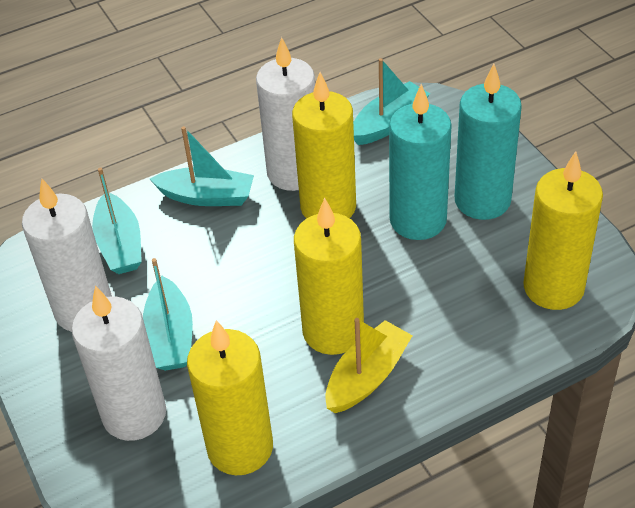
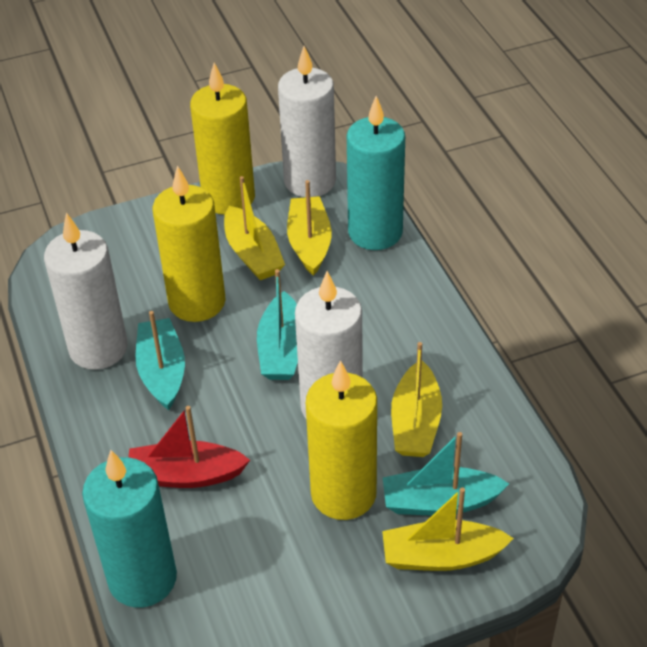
red boat: 0 -> 1
turquoise boat: 4 -> 3
yellow boat: 1 -> 4
yellow candle: 4 -> 3

